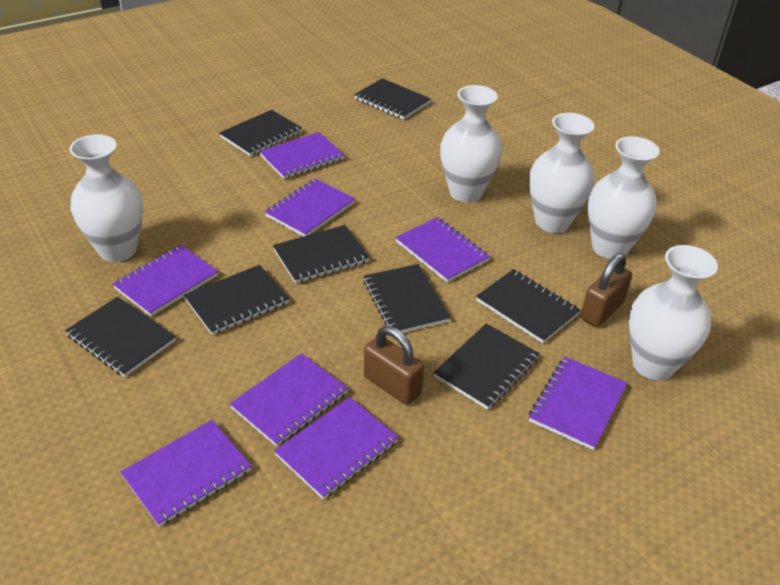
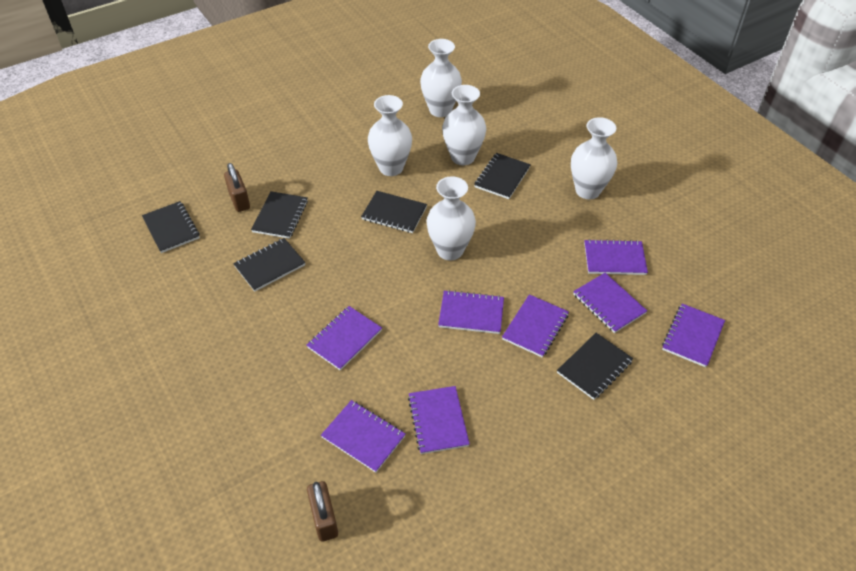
black notebook: 8 -> 6

